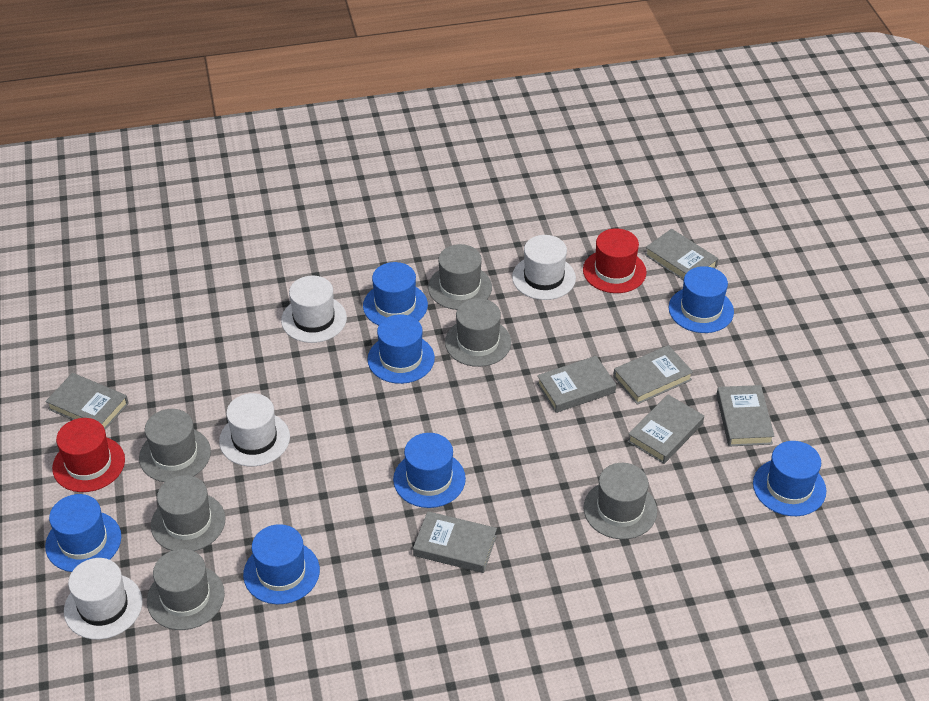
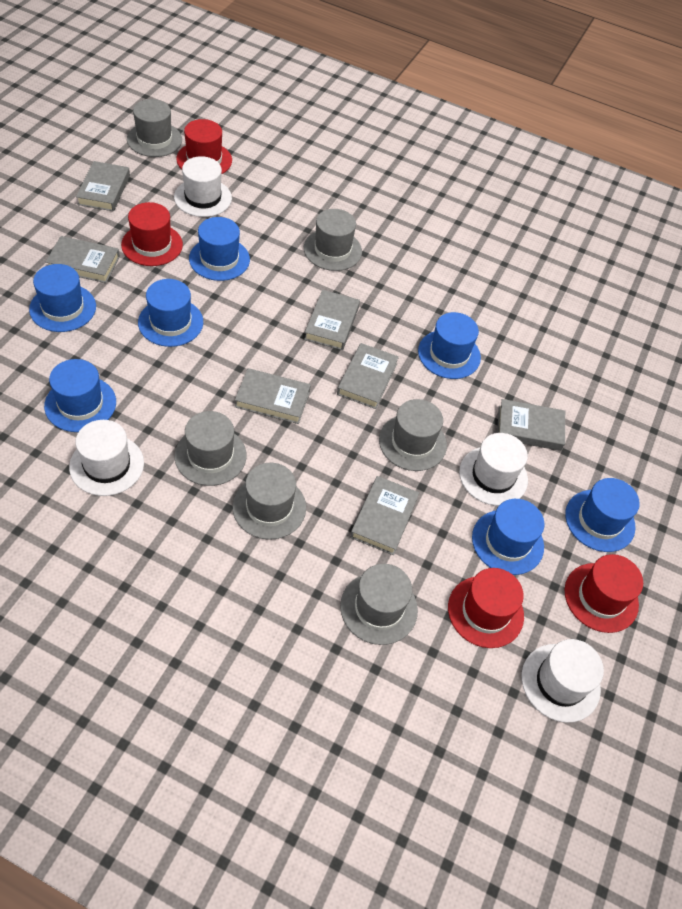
red hat: 2 -> 4

